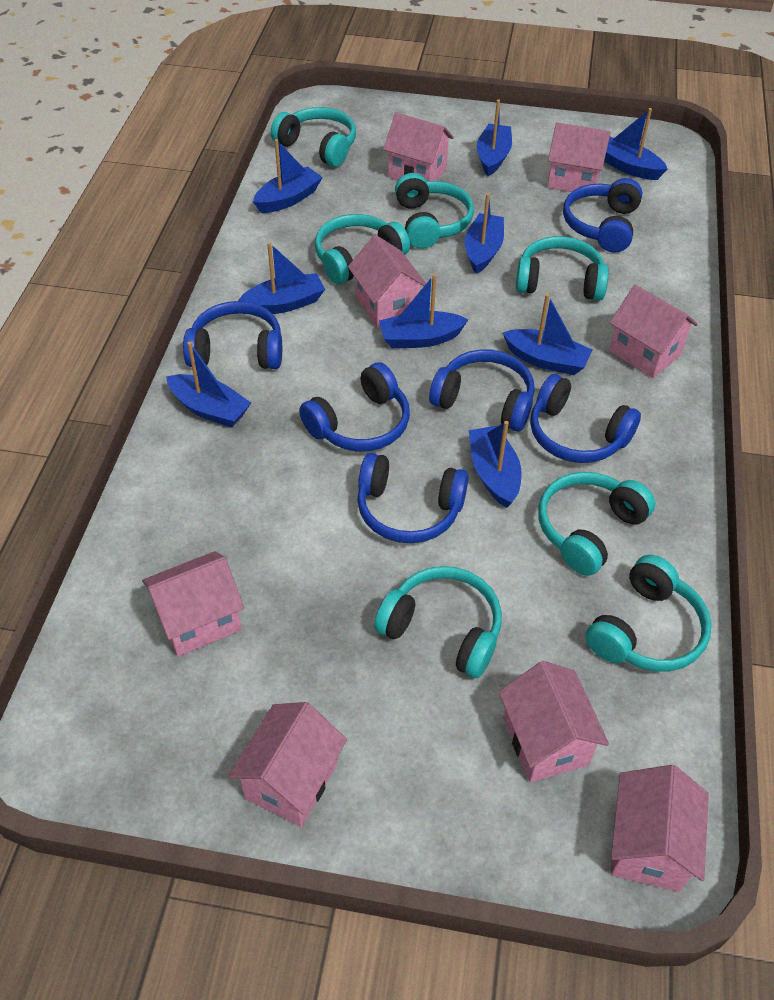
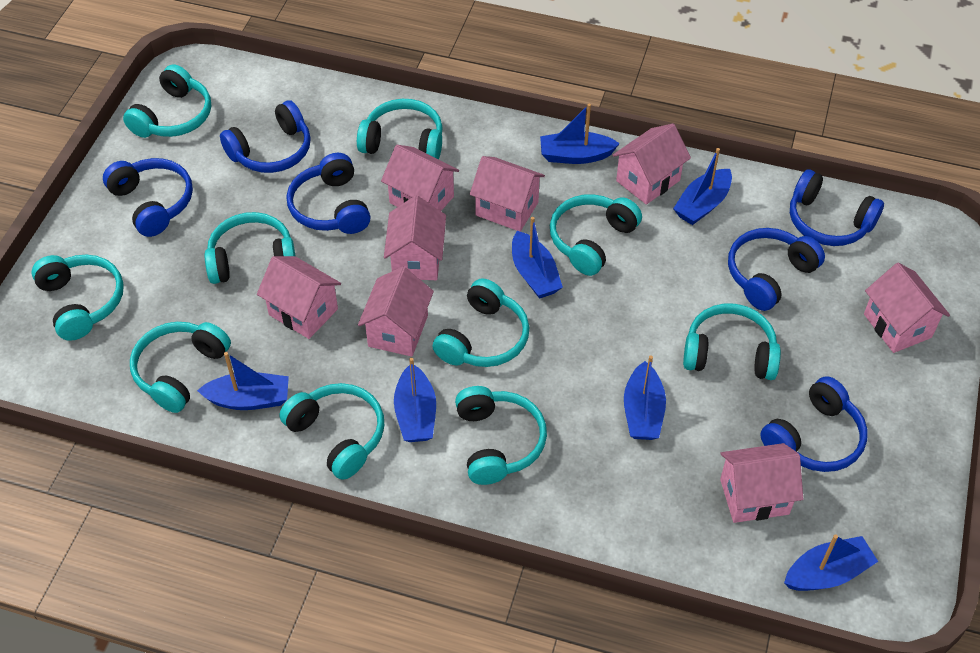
blue boat: 9 -> 7
turquoise headphones: 7 -> 10

